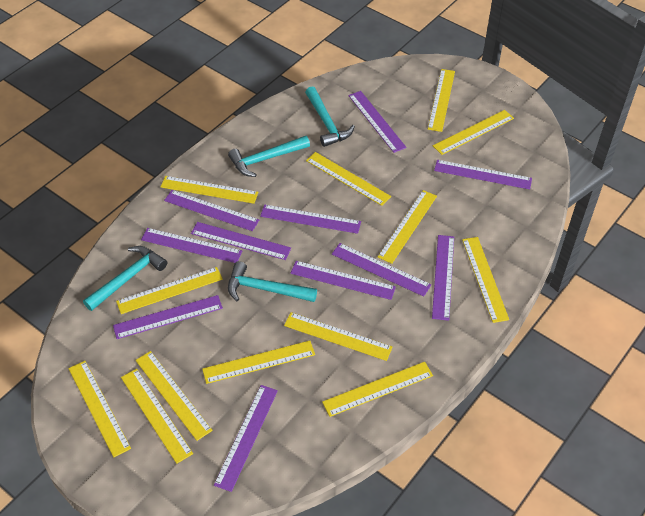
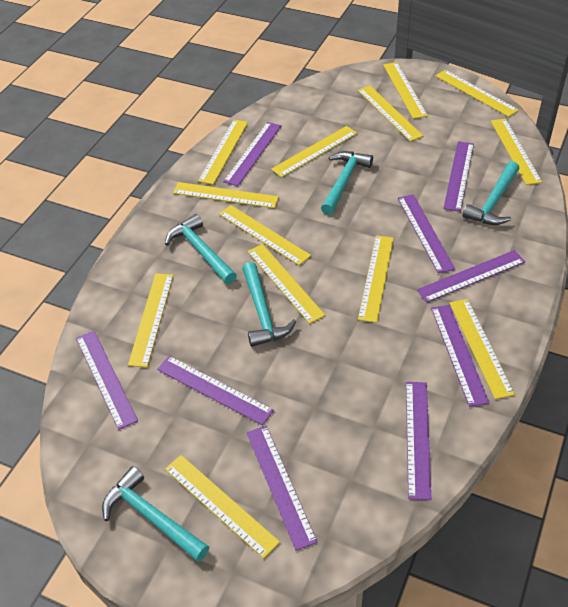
purple ruler: 11 -> 9
turquoise hammer: 4 -> 5

